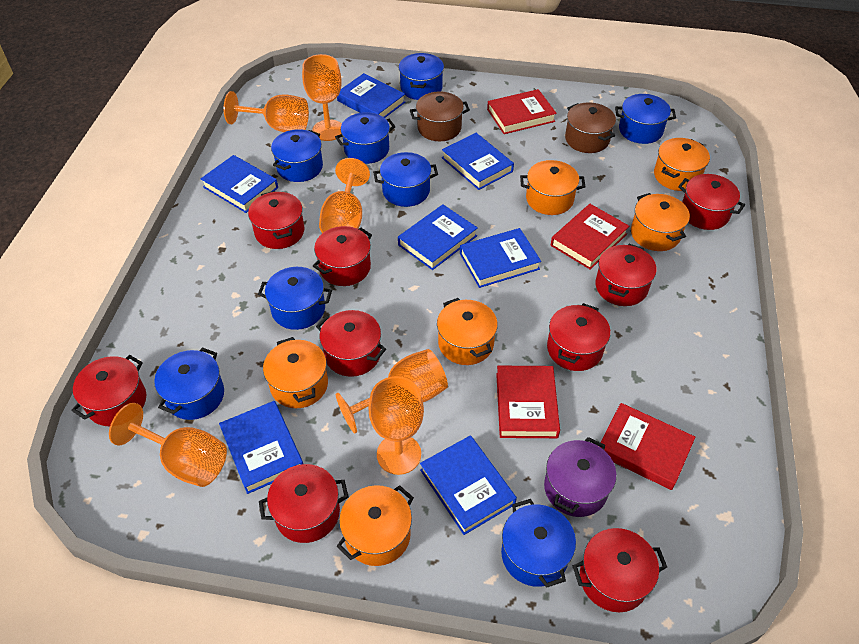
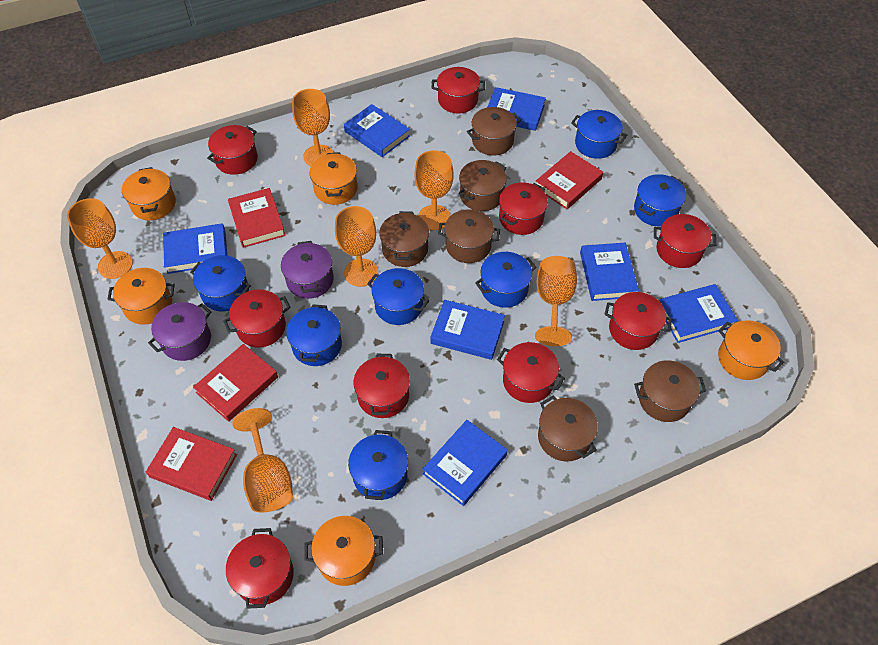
blue pot: 8 -> 7
brown pot: 2 -> 6
orange pot: 6 -> 5
purple pot: 1 -> 2

